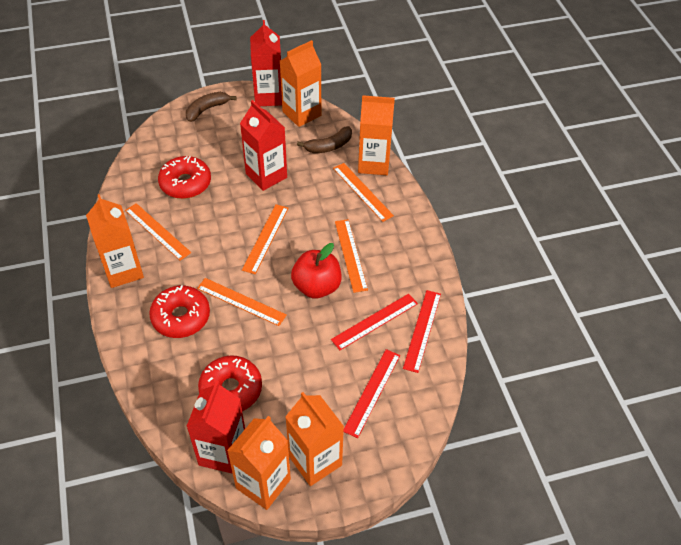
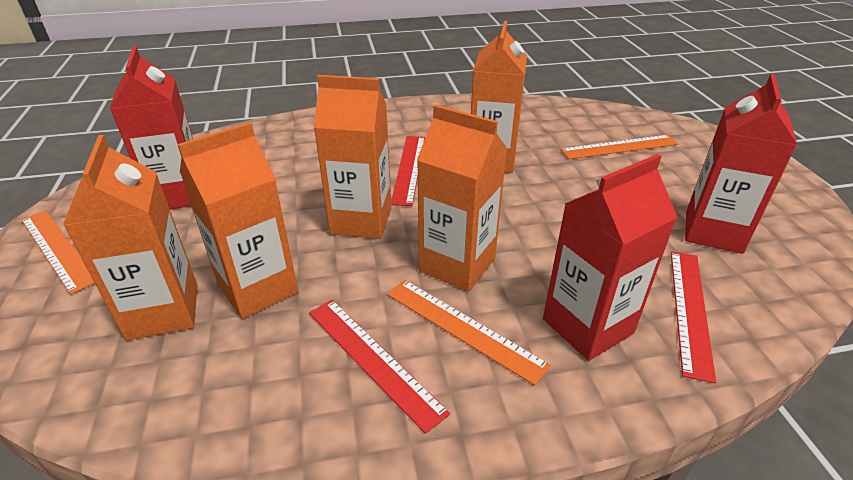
brown banana: 2 -> 0
orange ruler: 5 -> 3
red apple: 1 -> 0
red donut: 3 -> 0

